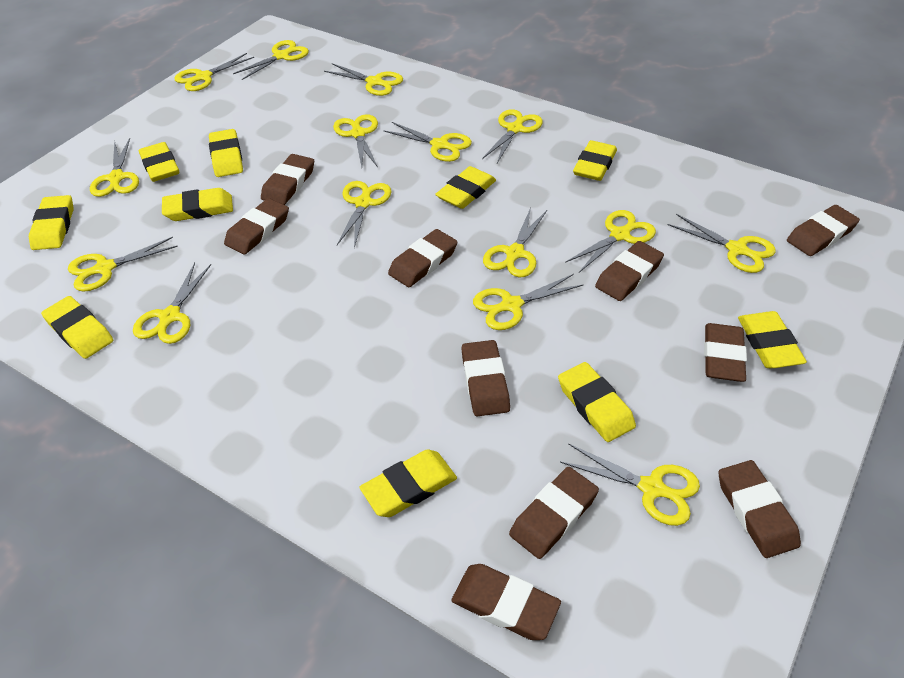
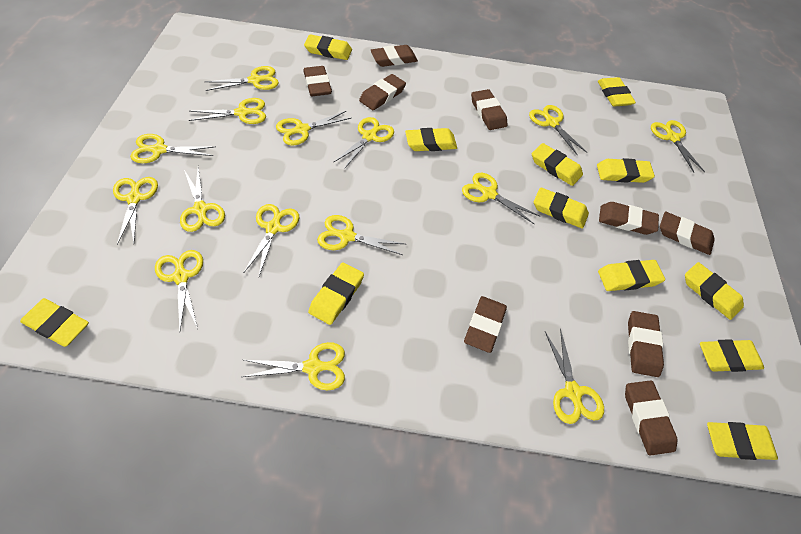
brown eraser: 10 -> 9
yellow eraser: 10 -> 12

